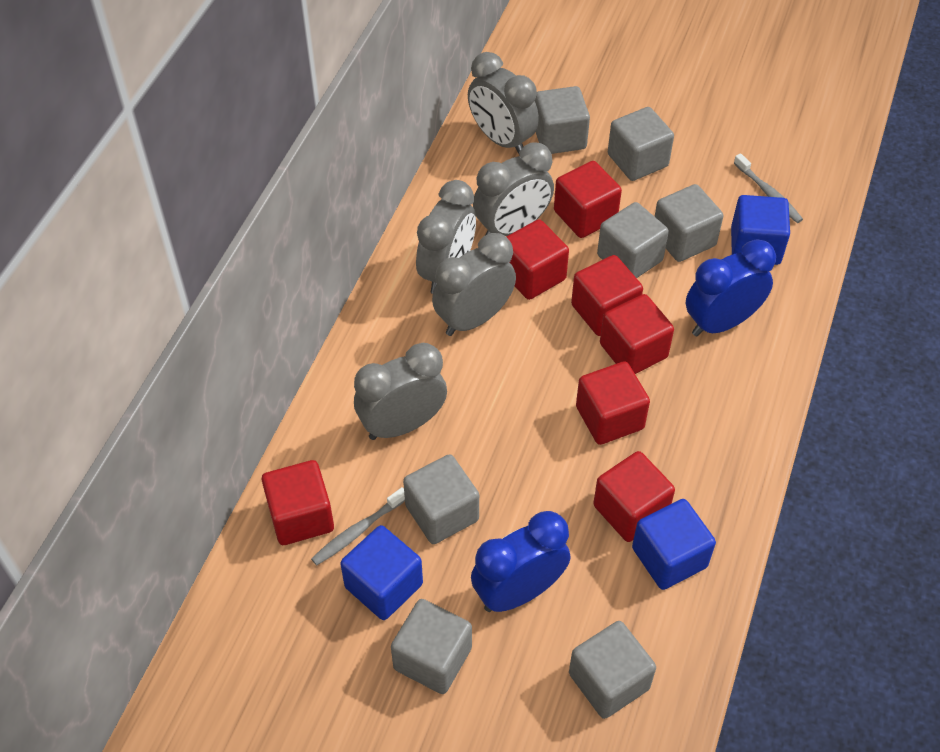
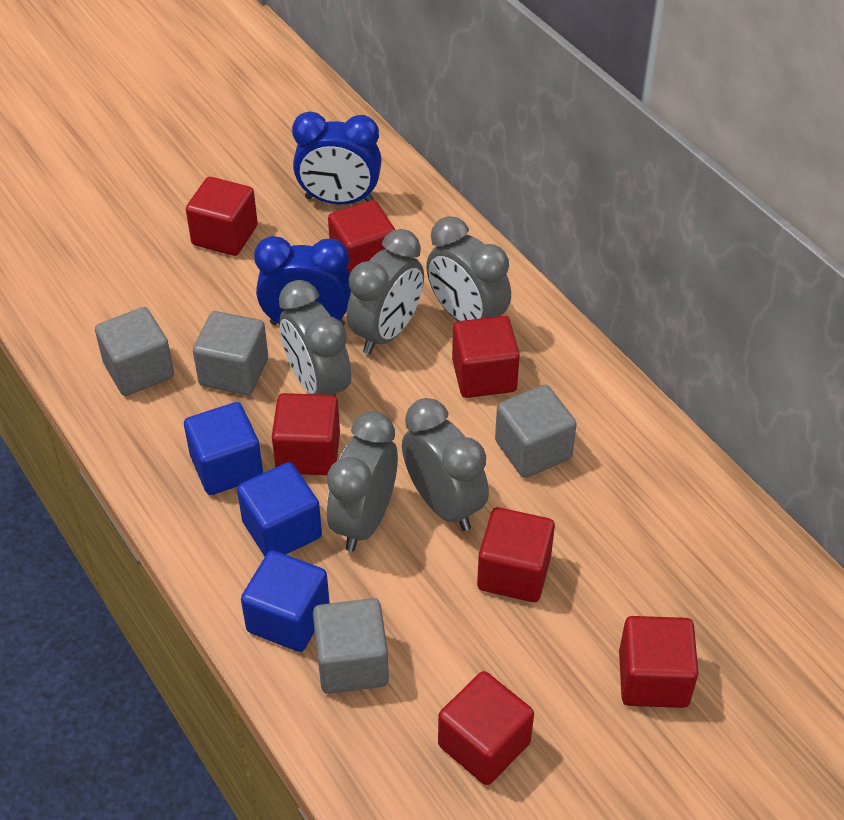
grey cube: 7 -> 4
grey toothbrush: 2 -> 0

